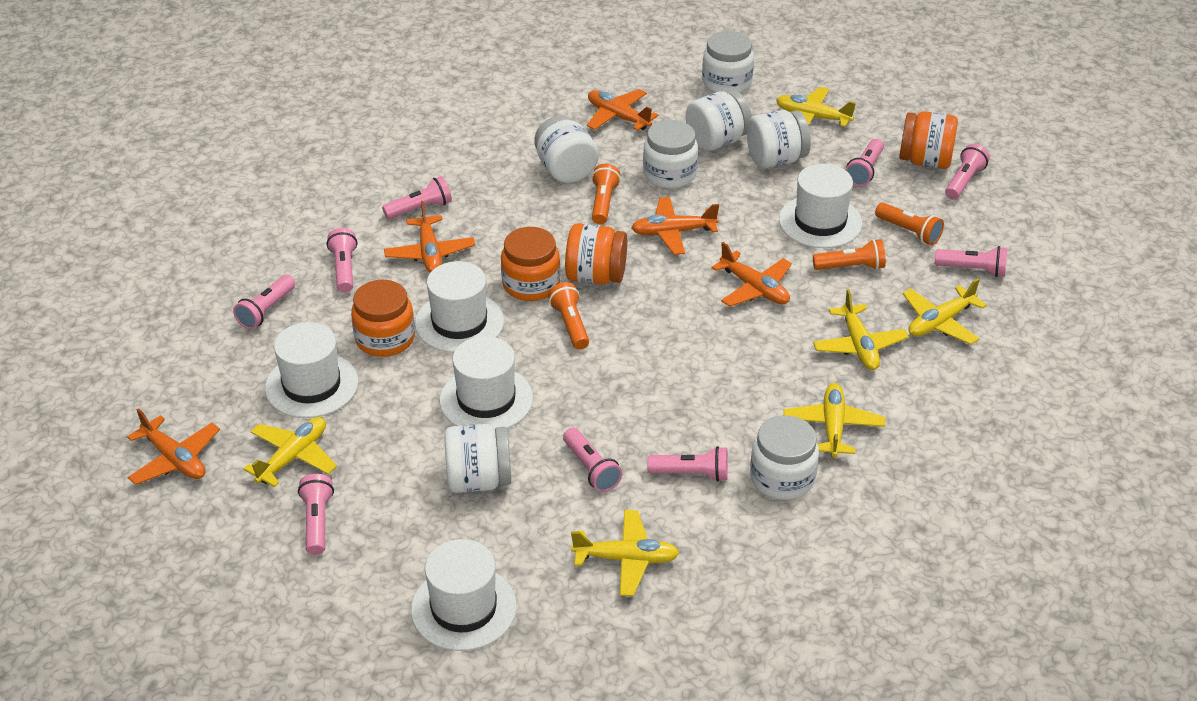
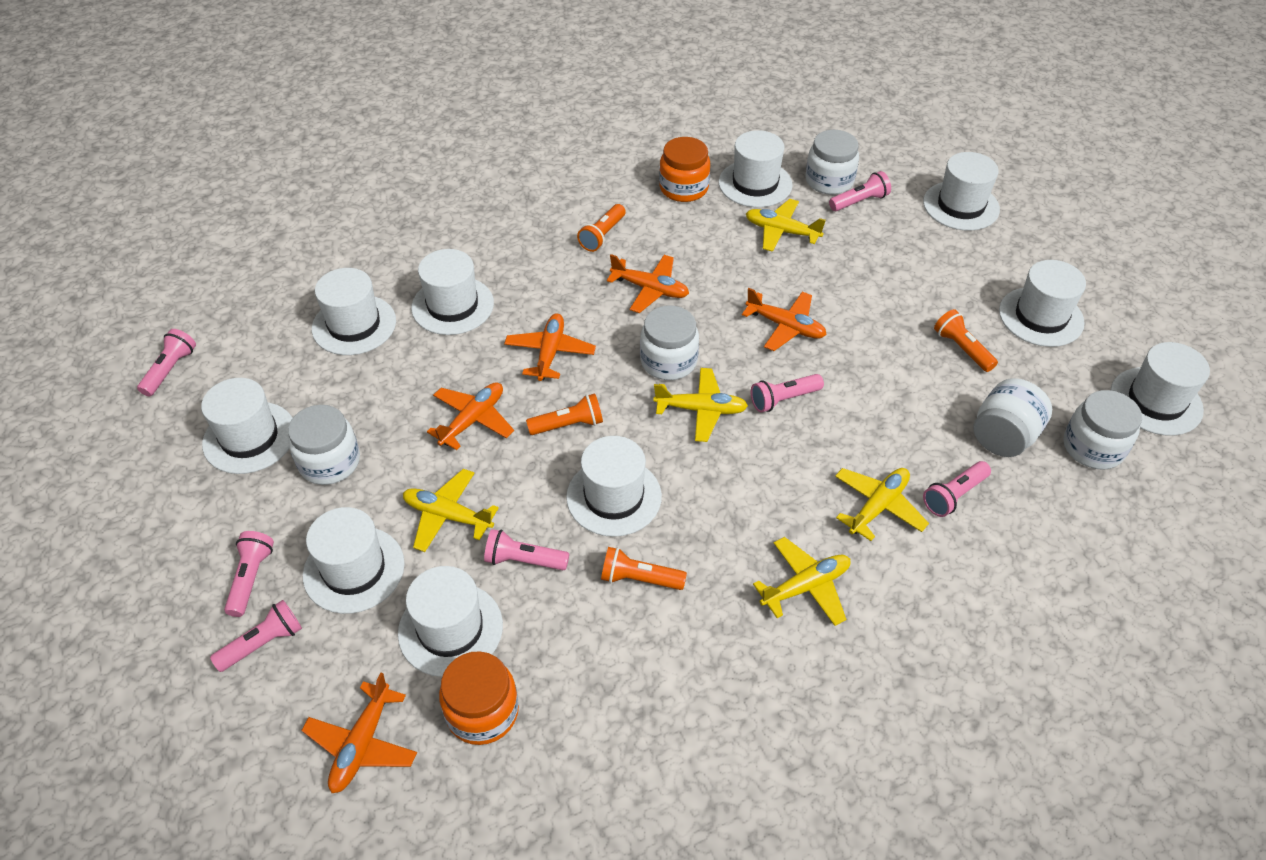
orange jar: 4 -> 2
pink flashlight: 9 -> 7
white hat: 5 -> 10
white jar: 7 -> 5
yellow plane: 6 -> 5

